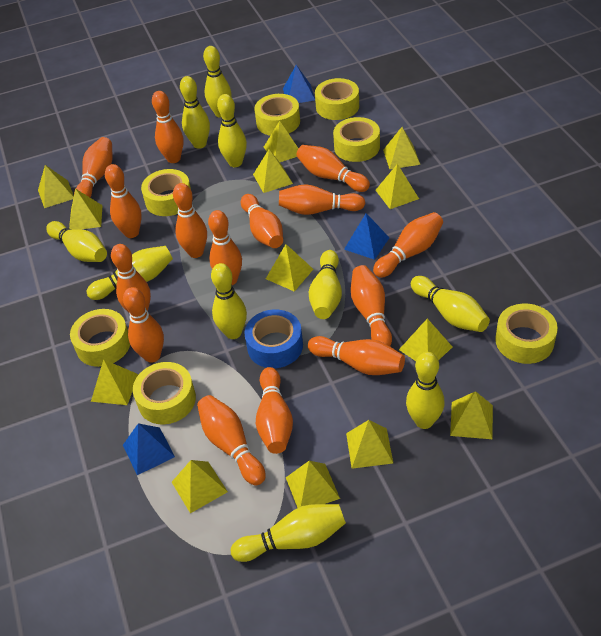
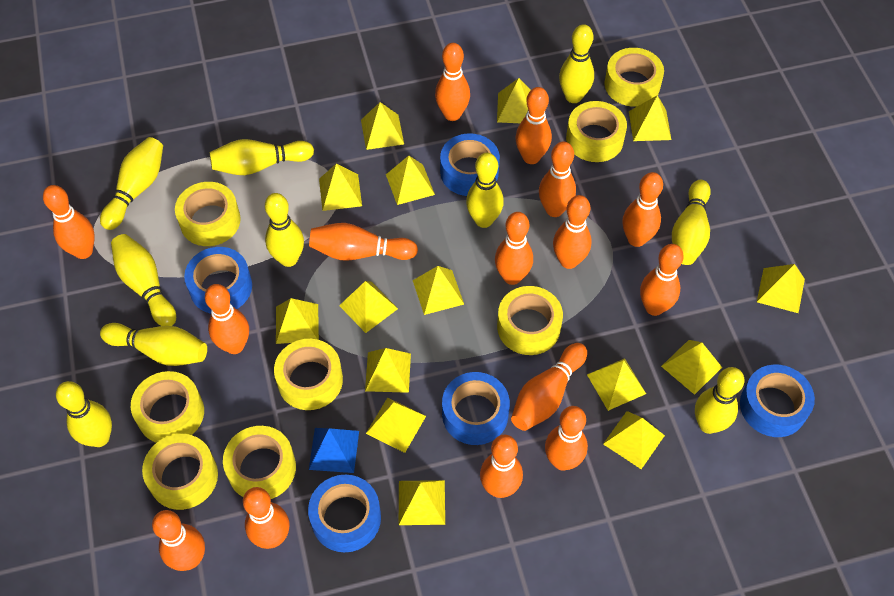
blue pyramid: 3 -> 1
blue tape: 1 -> 5
yellow pyramid: 13 -> 15
yellow tape: 7 -> 8

